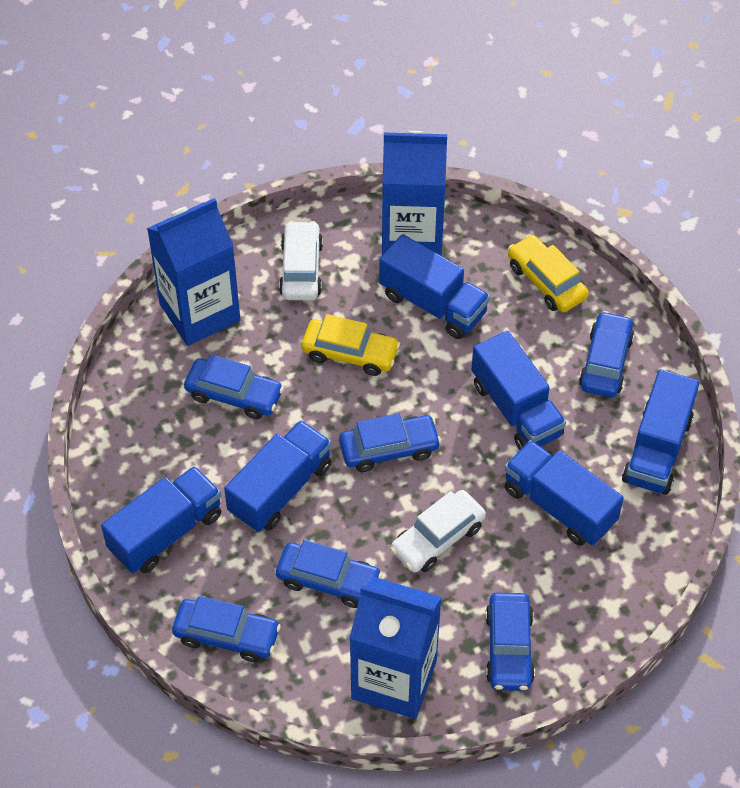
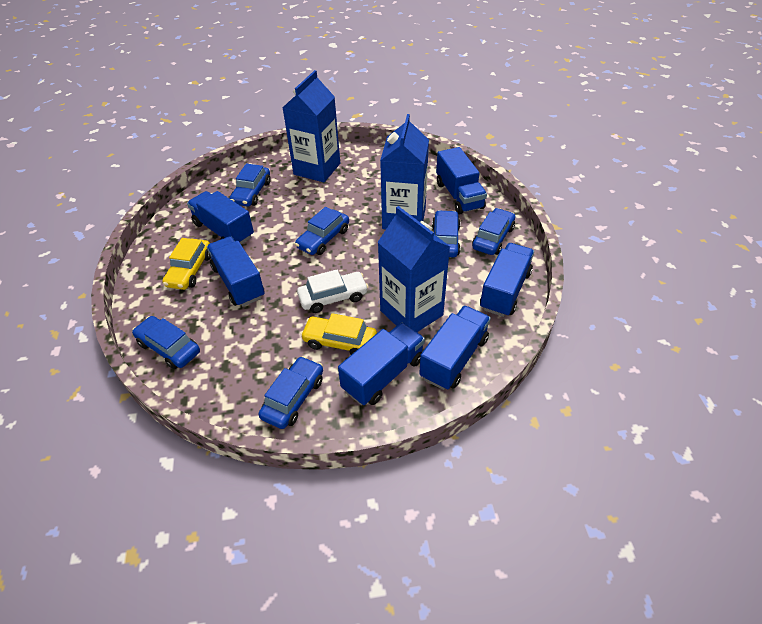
white car: 2 -> 1

